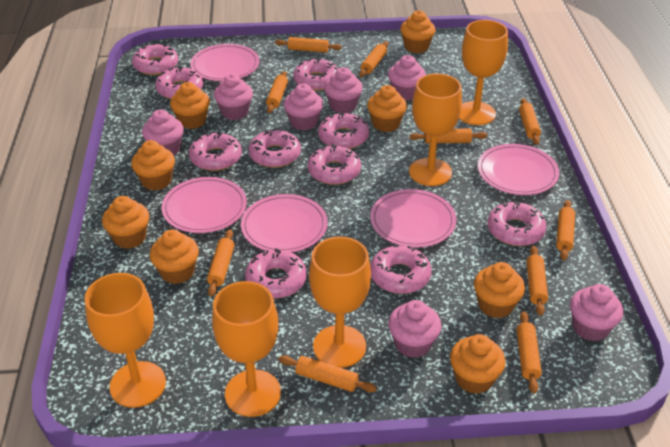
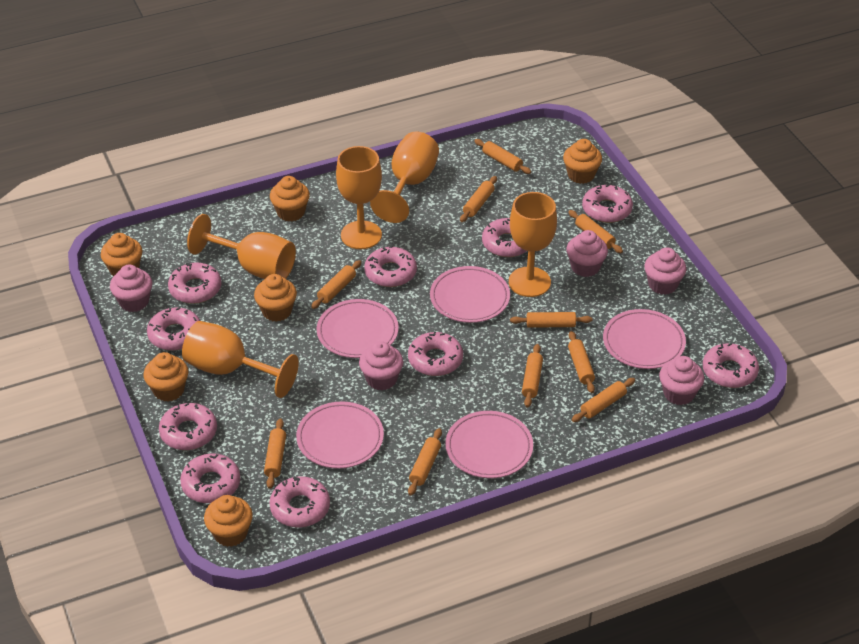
orange cupcake: 8 -> 6
pink cupcake: 7 -> 5

